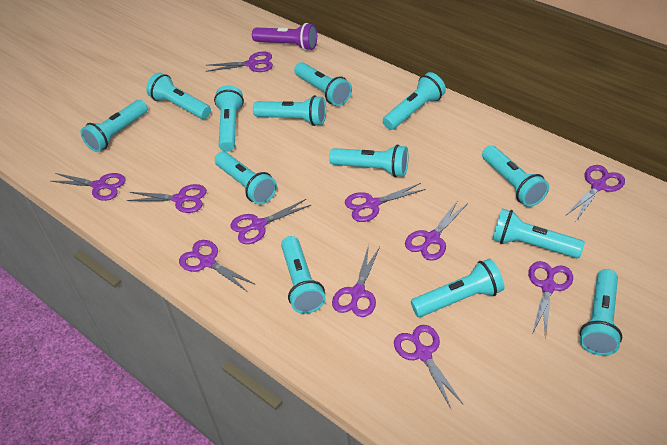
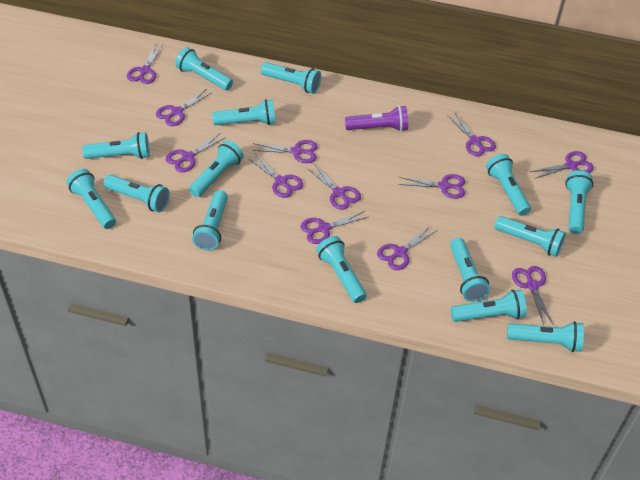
purple scissors: 11 -> 12
turquoise flashlight: 13 -> 15

